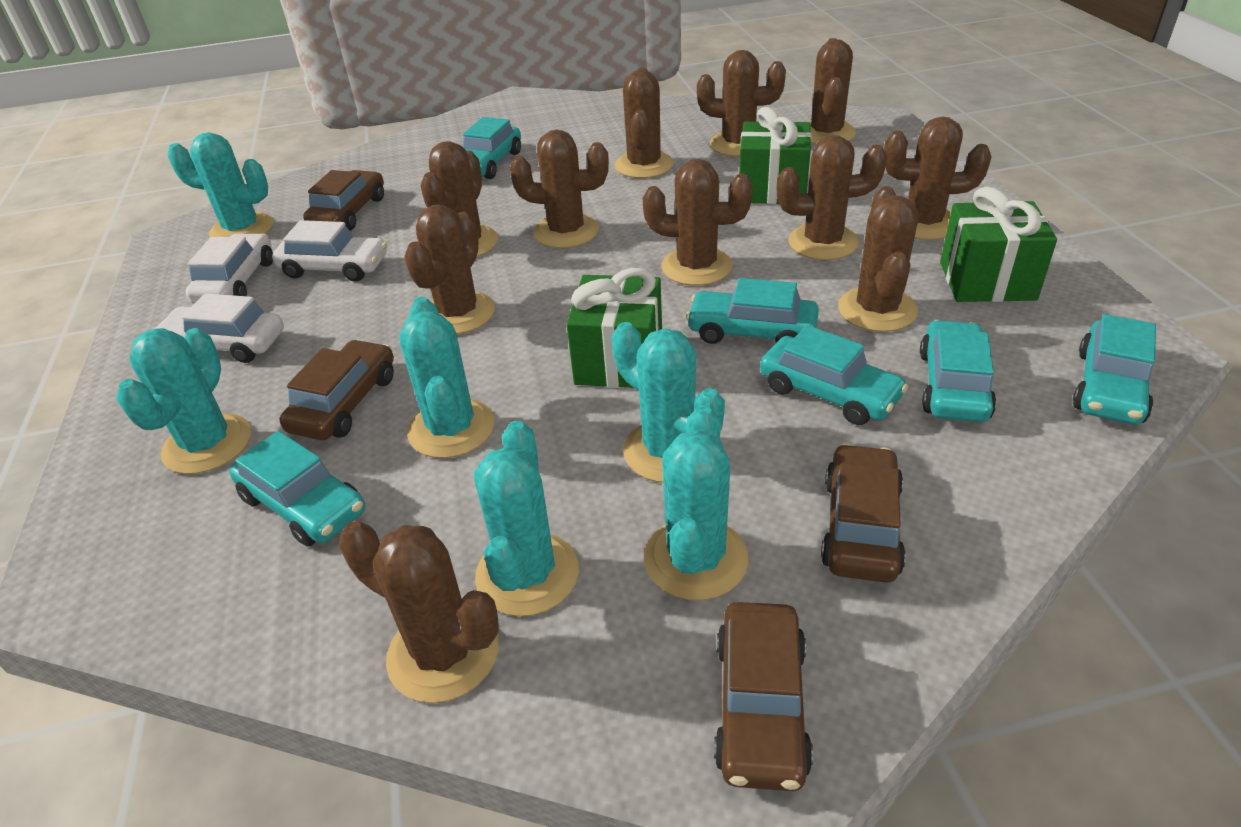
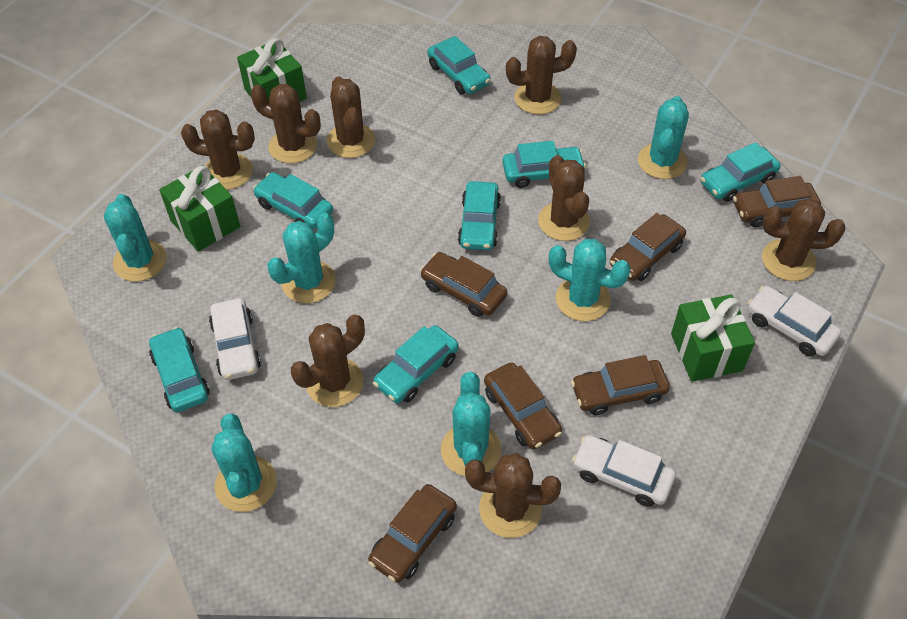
brown cactus: 11 -> 8
brown car: 4 -> 6
turquoise car: 6 -> 7

